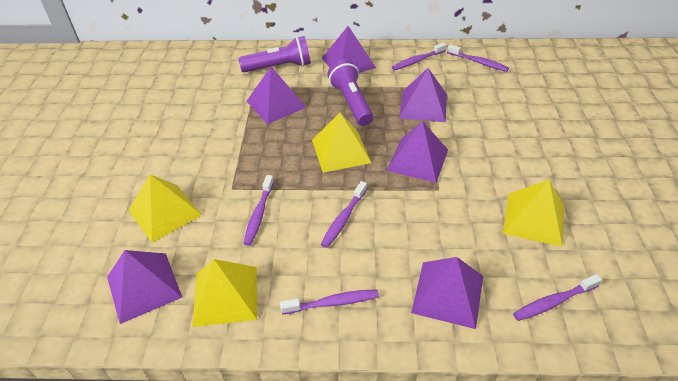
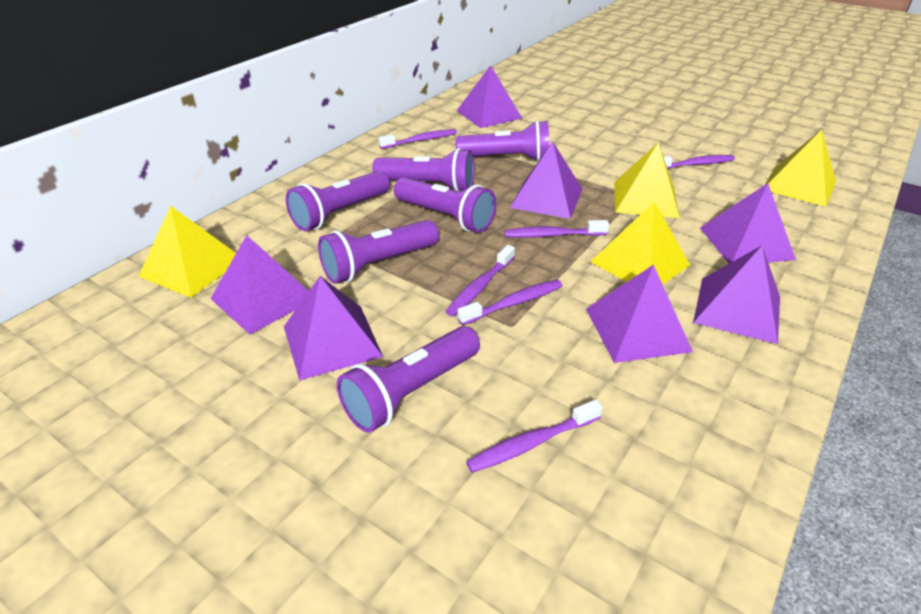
purple flashlight: 2 -> 6
purple pyramid: 6 -> 7

